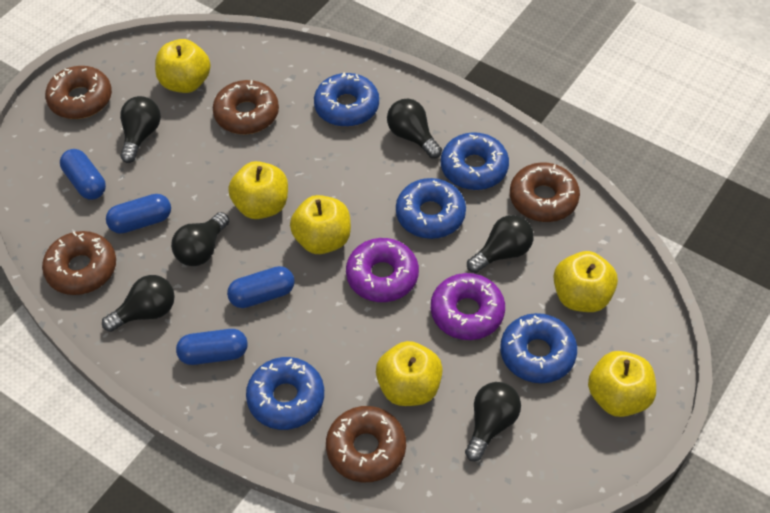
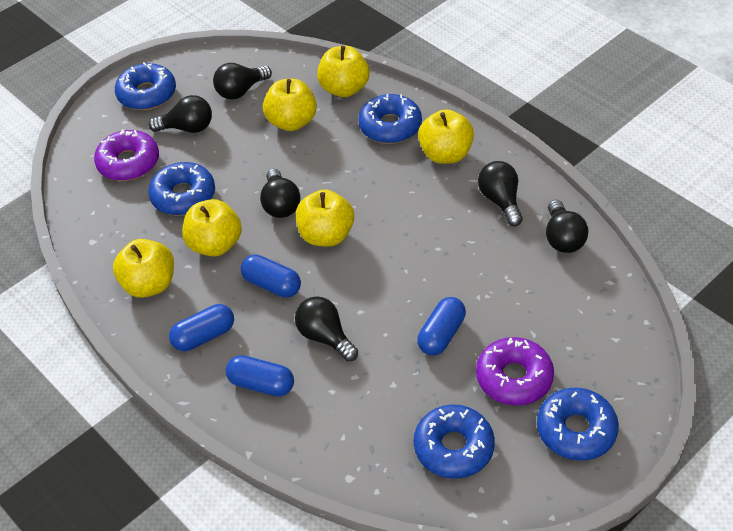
brown donut: 5 -> 0

